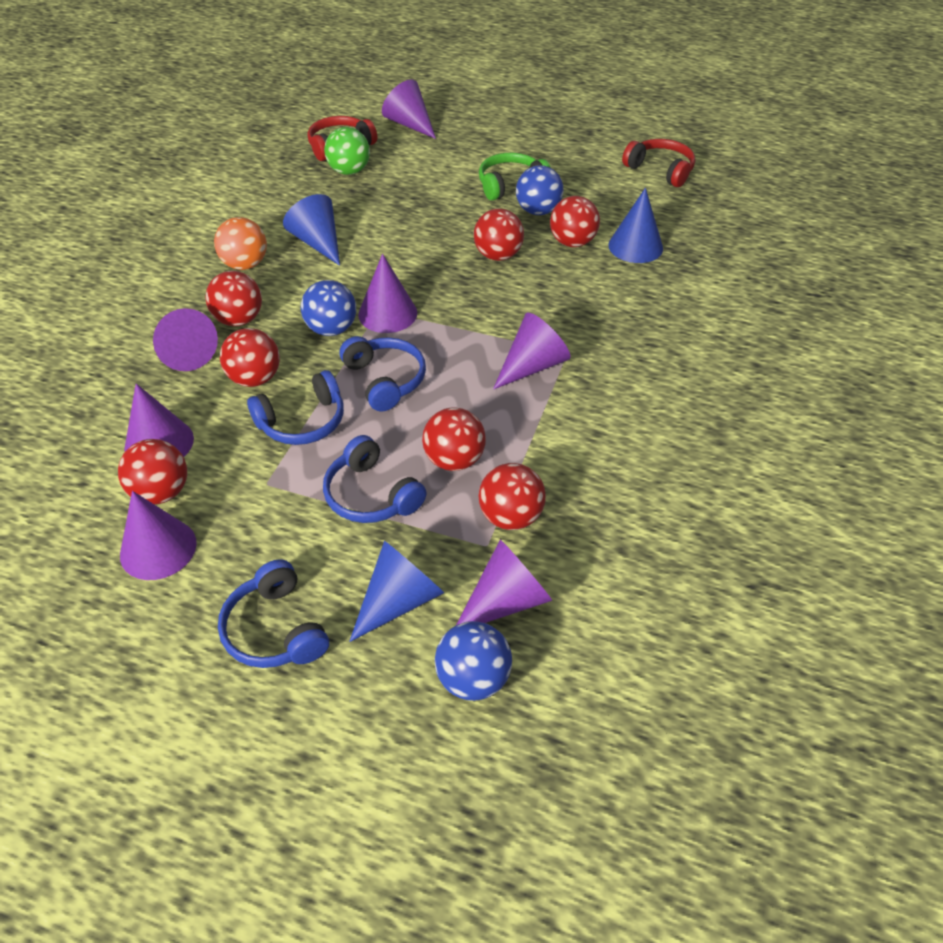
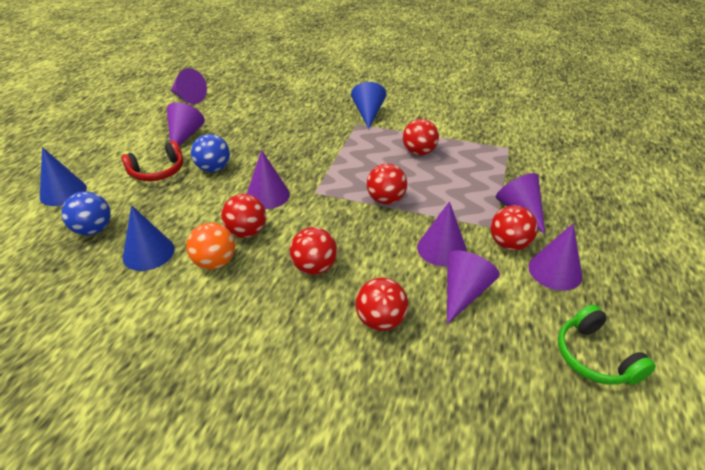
blue ball: 3 -> 2
blue headphones: 4 -> 0
green ball: 1 -> 0
red ball: 7 -> 6
red headphones: 2 -> 1

